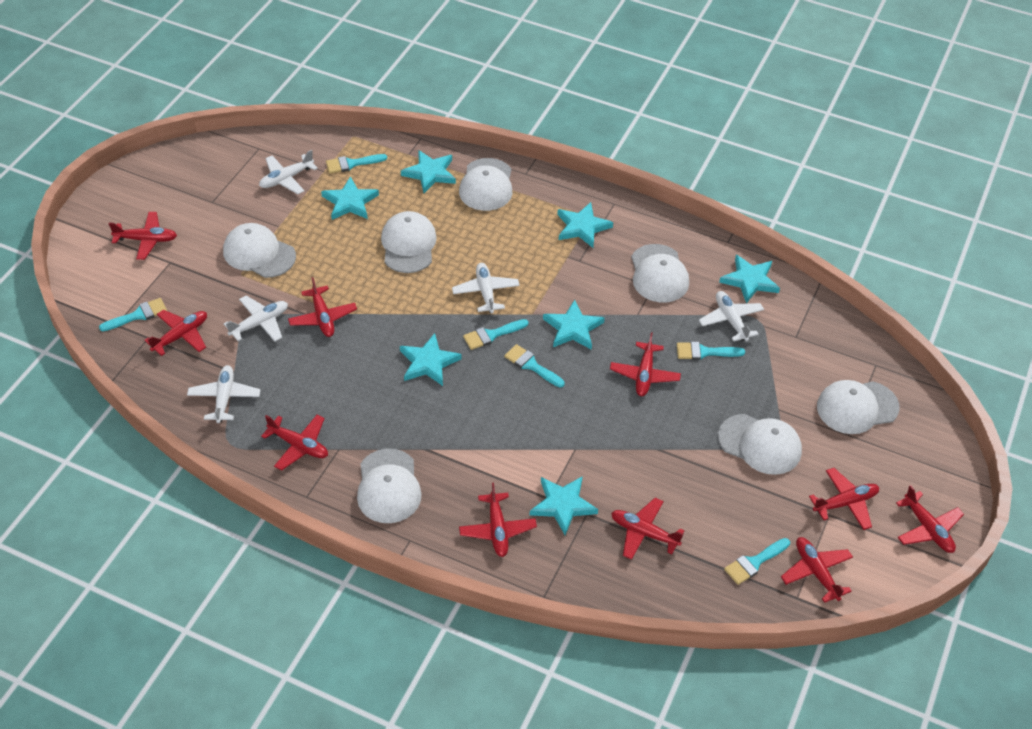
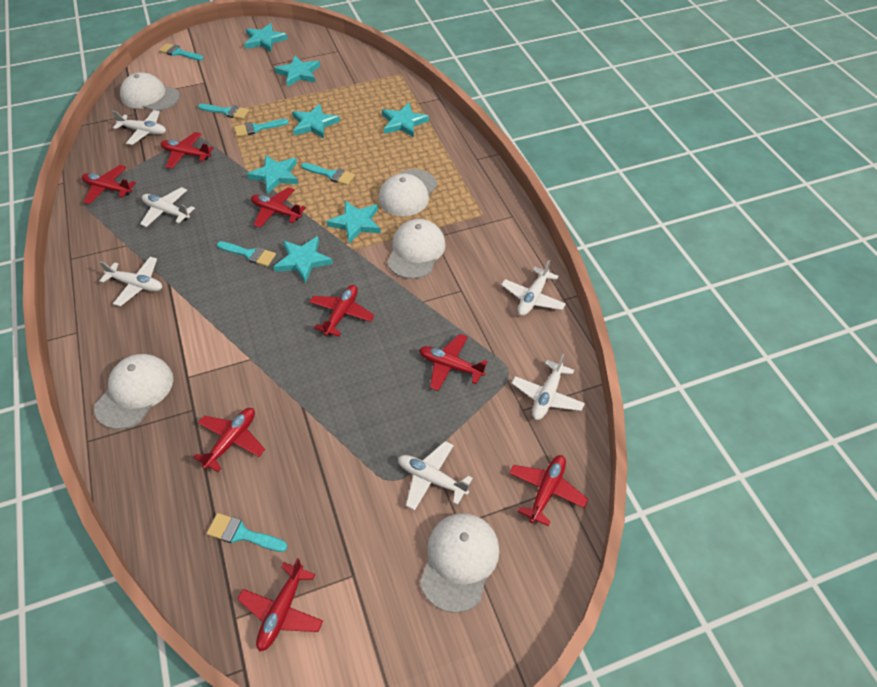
red plane: 10 -> 8
white cap: 7 -> 5
white plane: 5 -> 6

